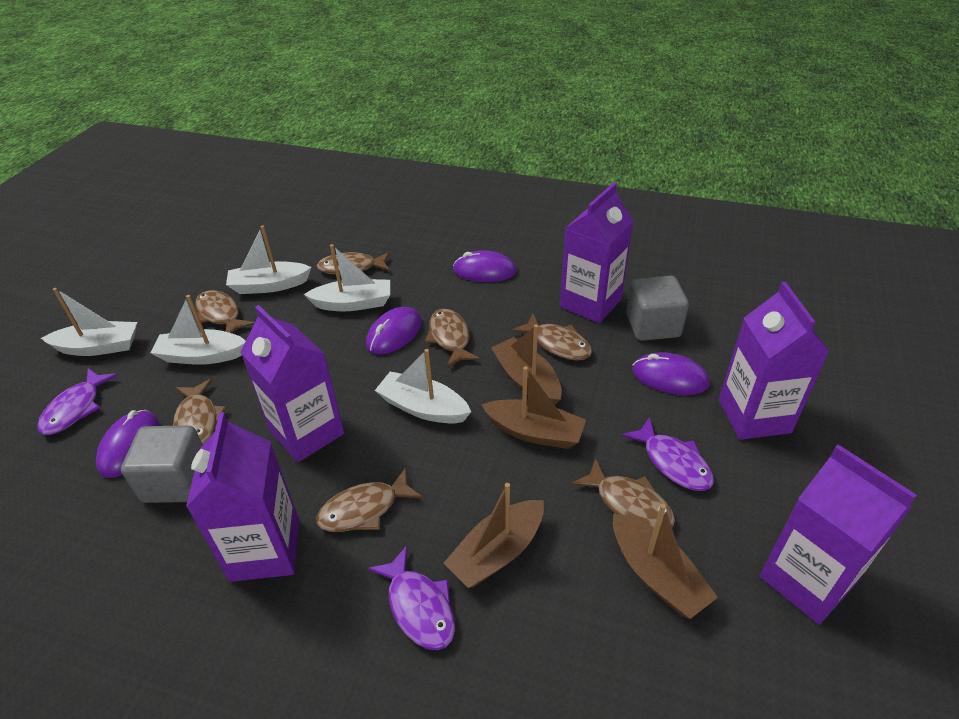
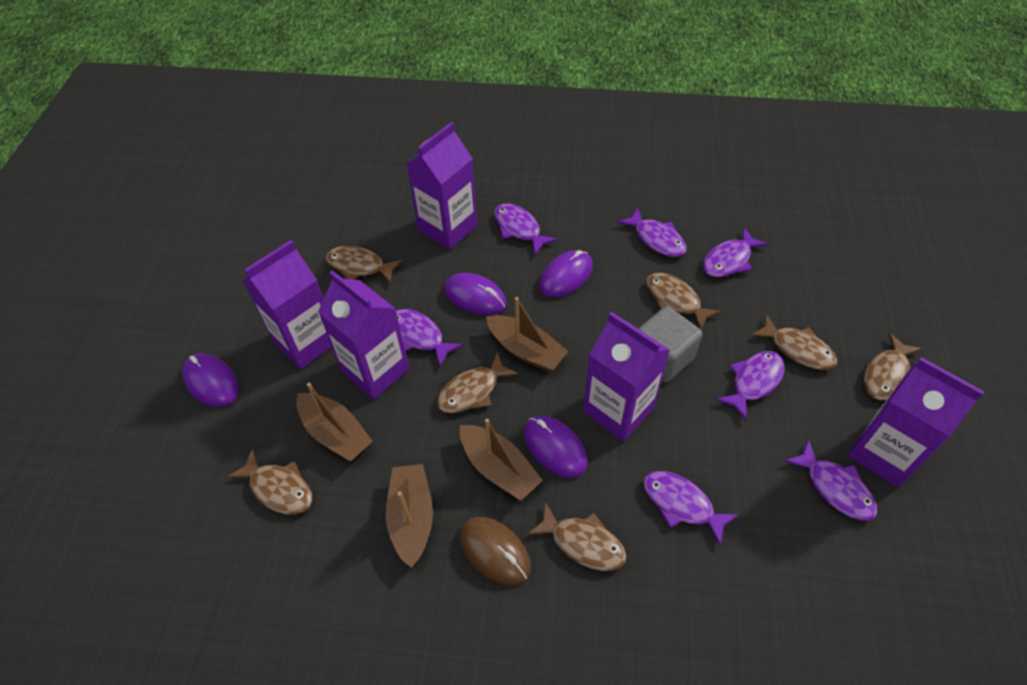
brown mouse: 0 -> 1
grey cube: 2 -> 1
purple fish: 3 -> 7
white boat: 5 -> 0

